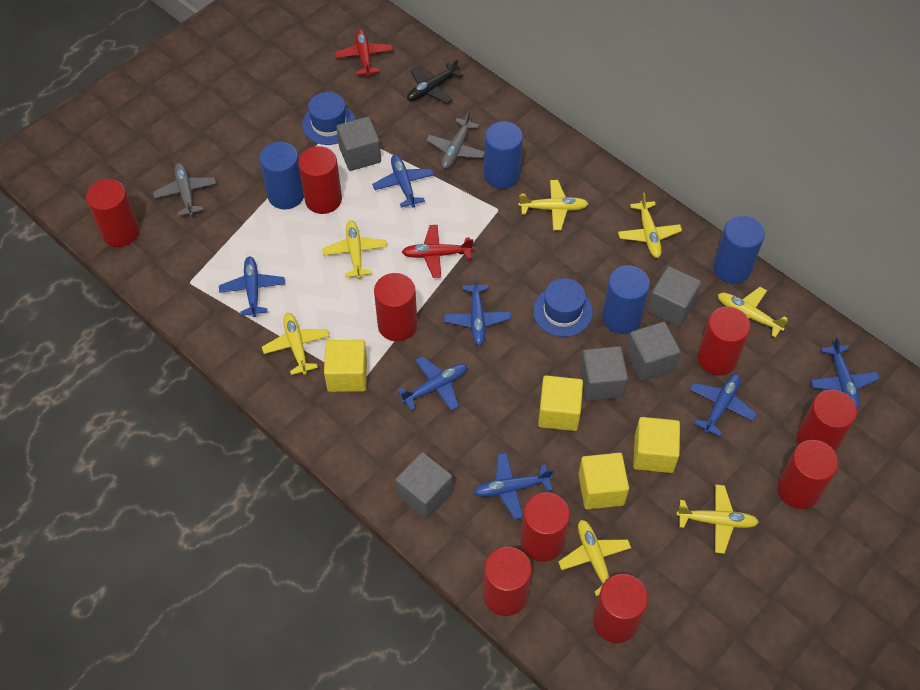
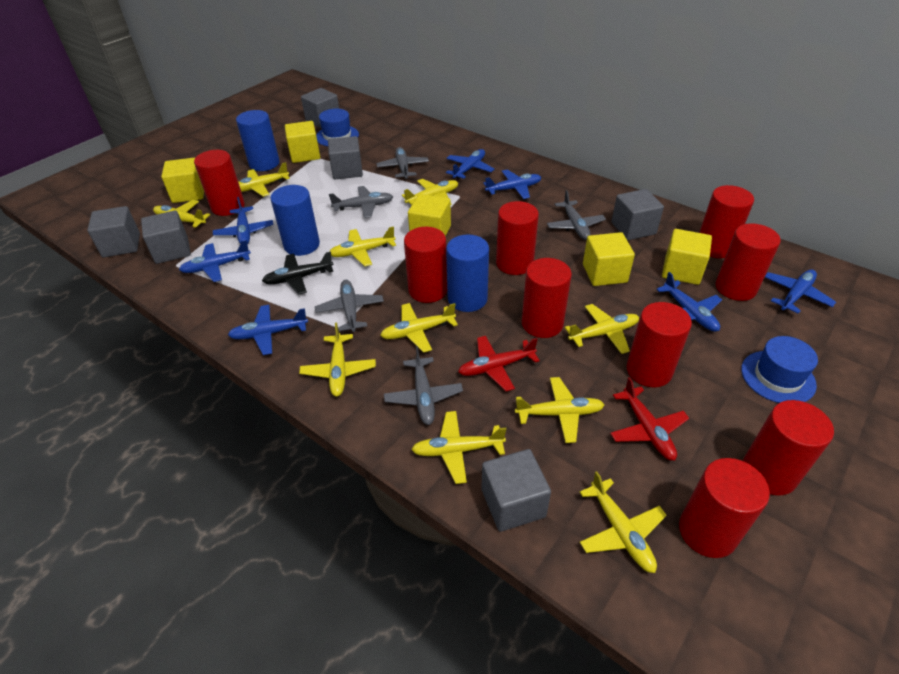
blue cylinder: 4 -> 3
grey cube: 5 -> 6
grey plane: 2 -> 5
yellow cube: 4 -> 5
yellow plane: 7 -> 10

